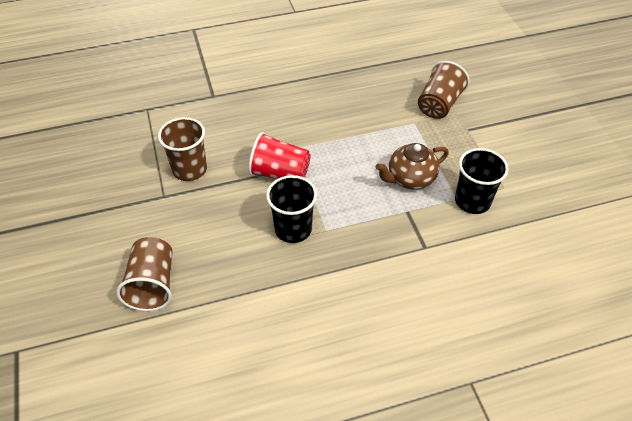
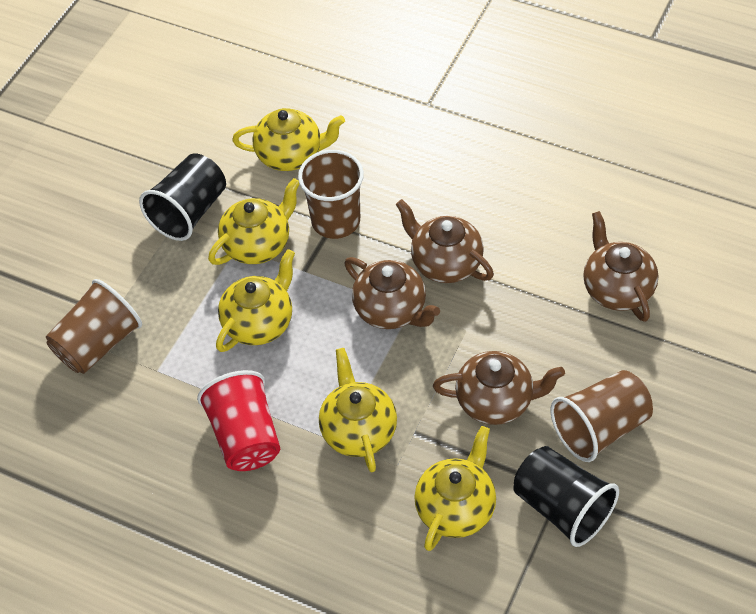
brown teapot: 1 -> 4
yellow teapot: 0 -> 5

